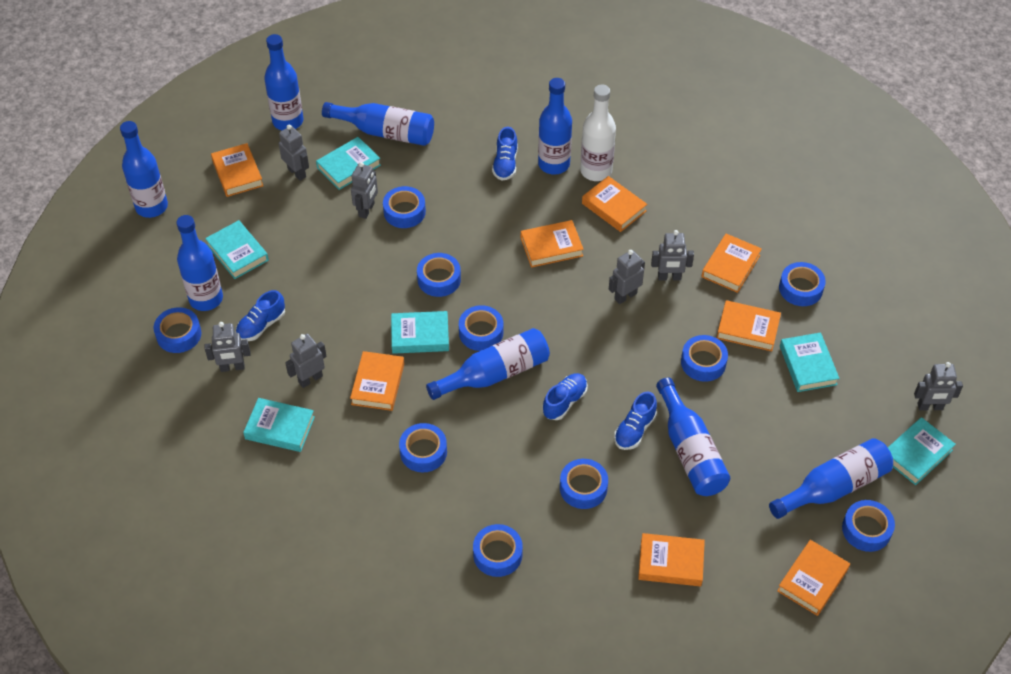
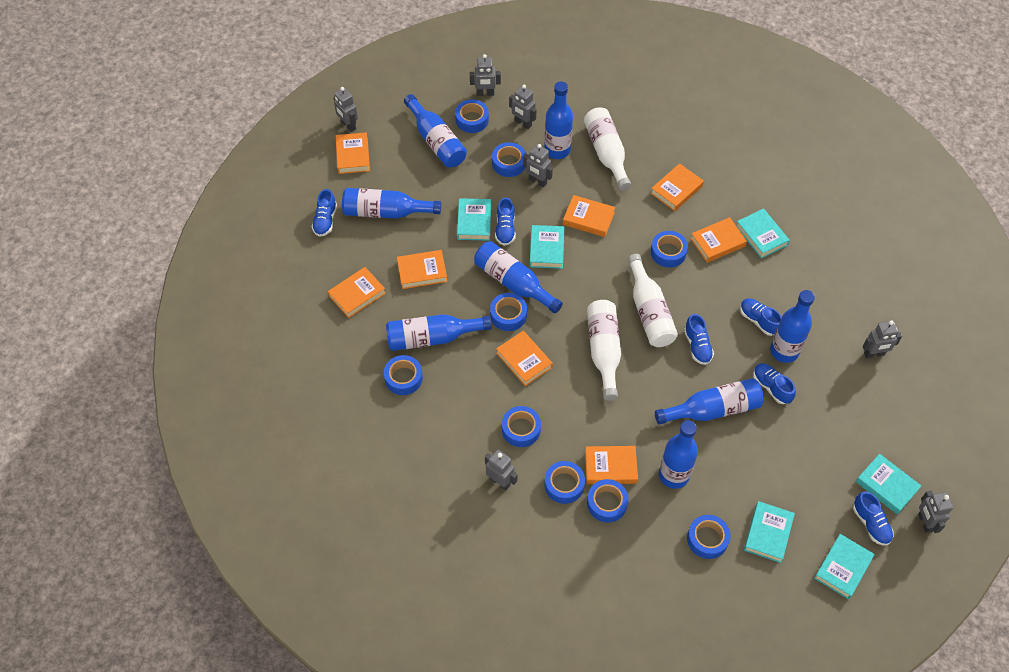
blue shoe: 4 -> 6
blue tape: 10 -> 9
white bottle: 1 -> 3

